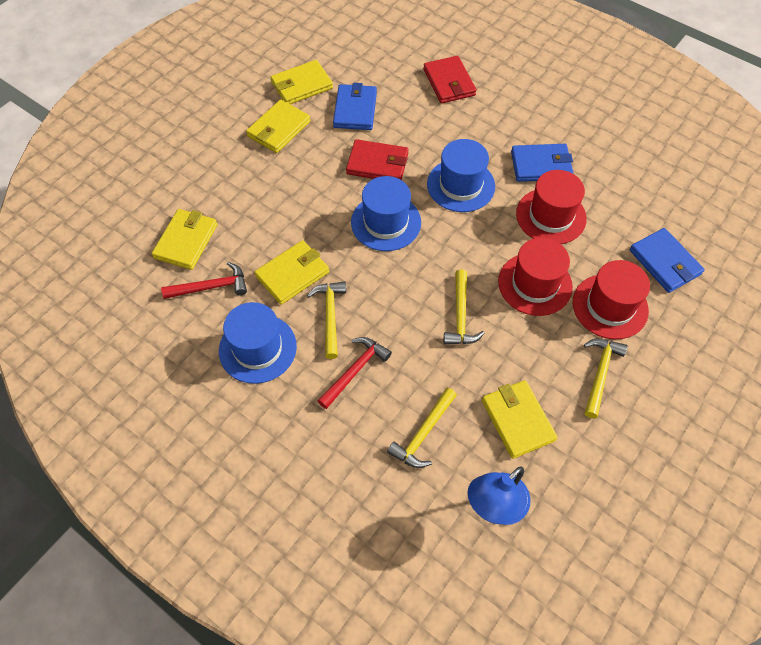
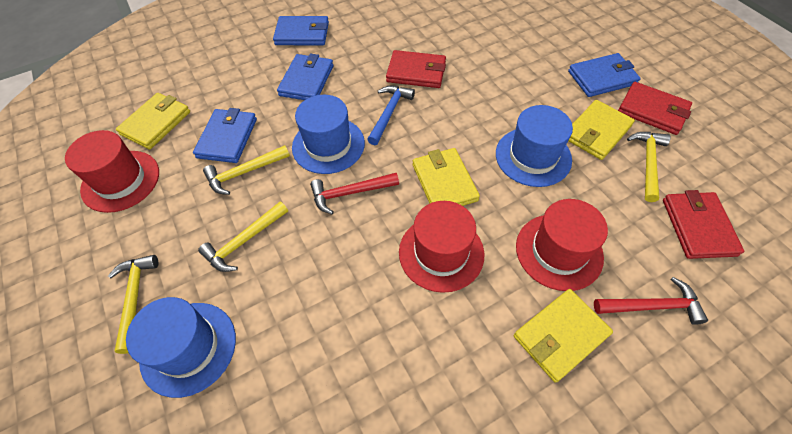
blue hammer: 0 -> 1
blue lamp: 1 -> 0
blue wallet: 3 -> 4
red wallet: 2 -> 3
yellow wallet: 5 -> 4

